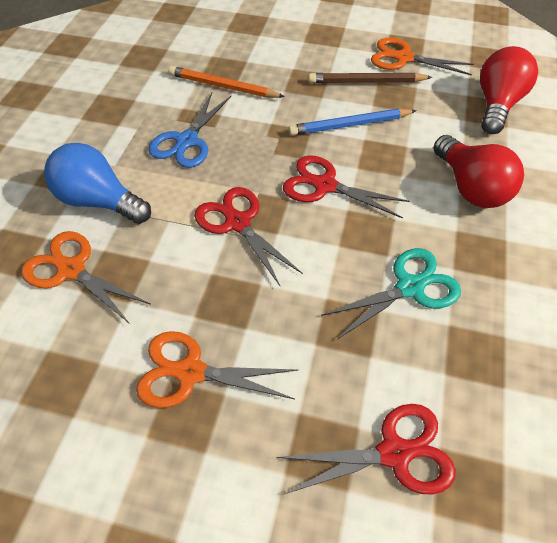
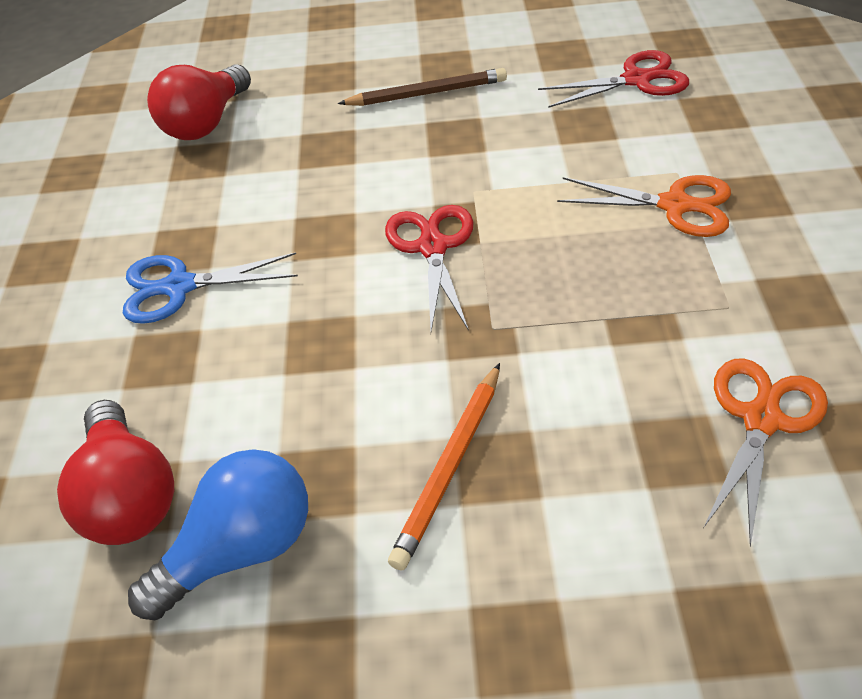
blue pencil: 1 -> 0
orange scissors: 3 -> 2
red scissors: 3 -> 2
turquoise scissors: 1 -> 0

